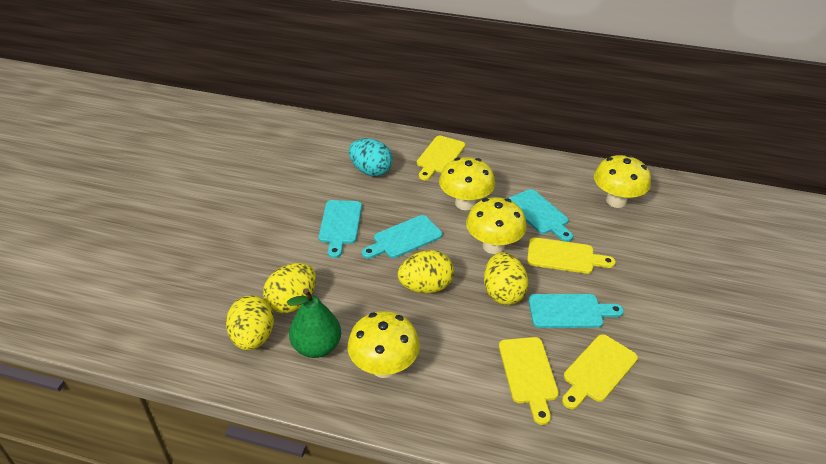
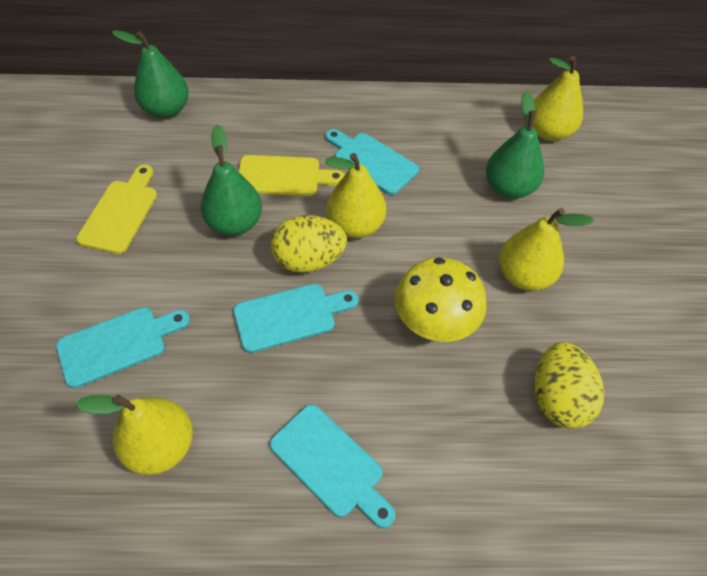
green pear: 1 -> 3
turquoise egg: 1 -> 0
yellow cutting board: 4 -> 2
yellow egg: 4 -> 2
yellow mushroom: 4 -> 1
yellow pear: 0 -> 4

